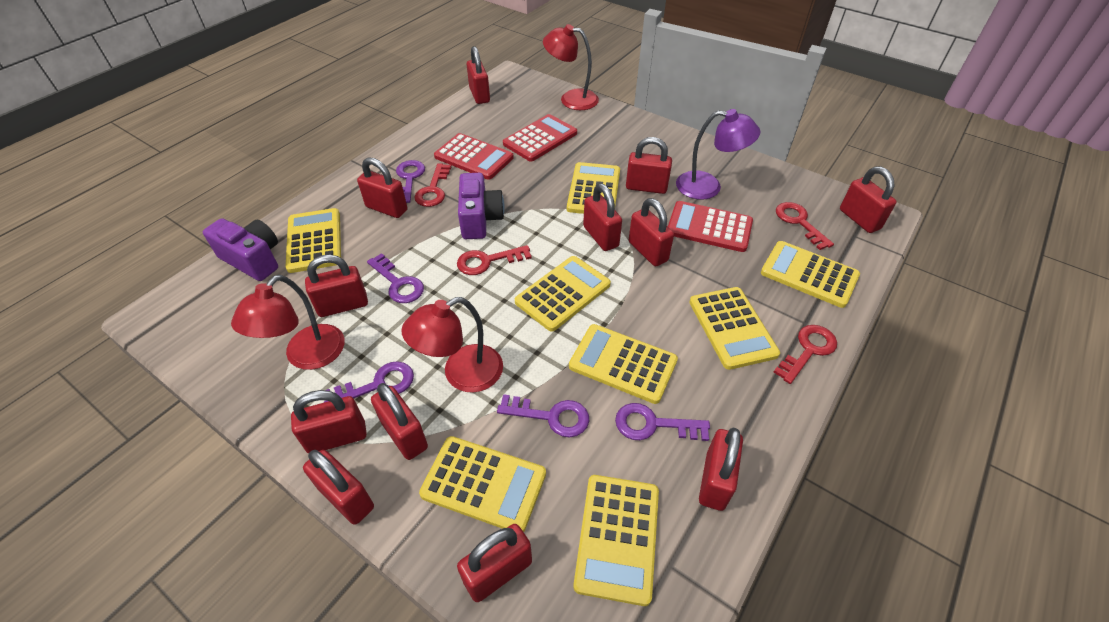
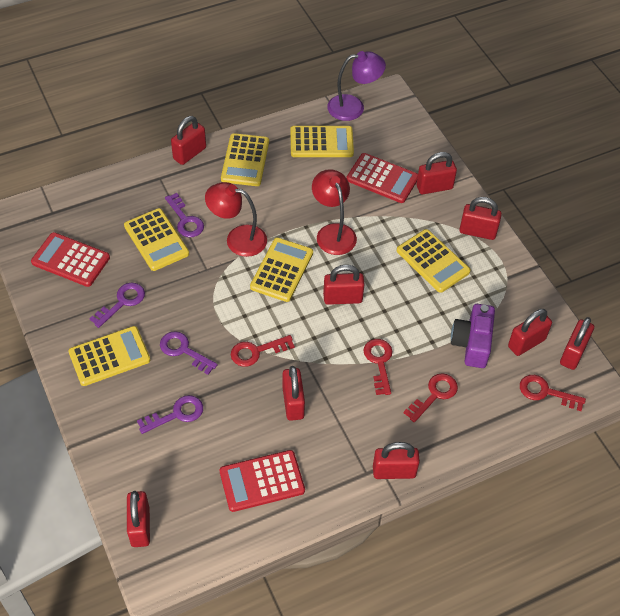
purple camera: 2 -> 1
purple key: 5 -> 4
red lamp: 3 -> 2
red padlock: 12 -> 9
yellow calculator: 8 -> 6

